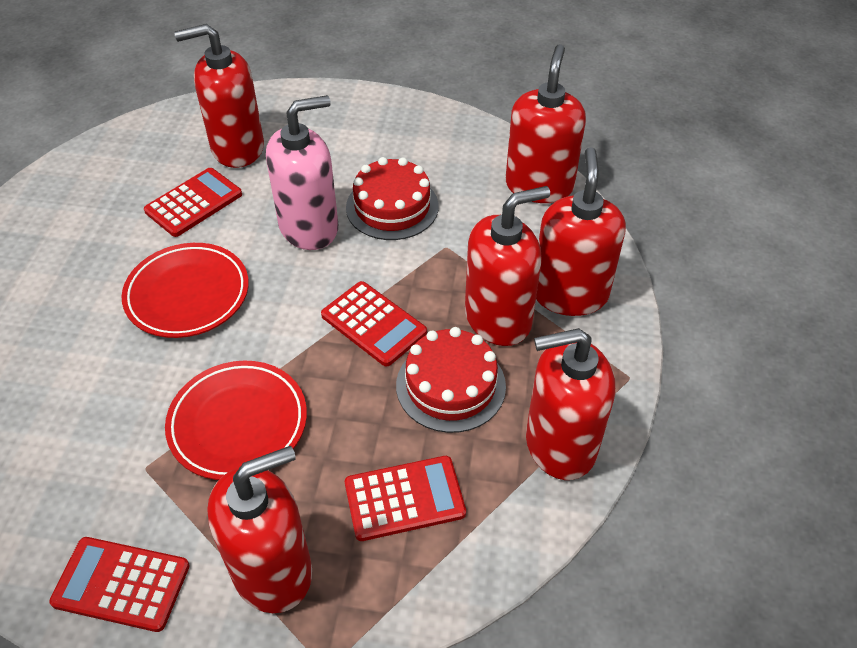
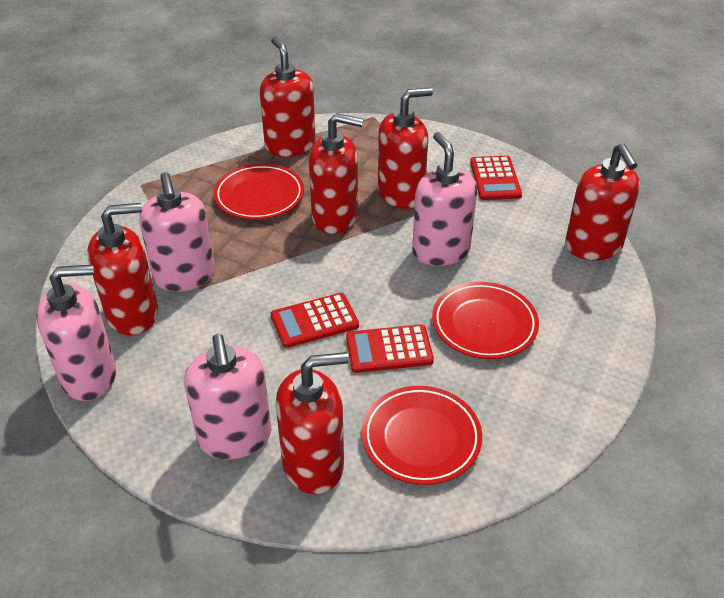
pink soap dispenser: 1 -> 4
red cake: 2 -> 0
red calculator: 4 -> 3
red plate: 2 -> 3

